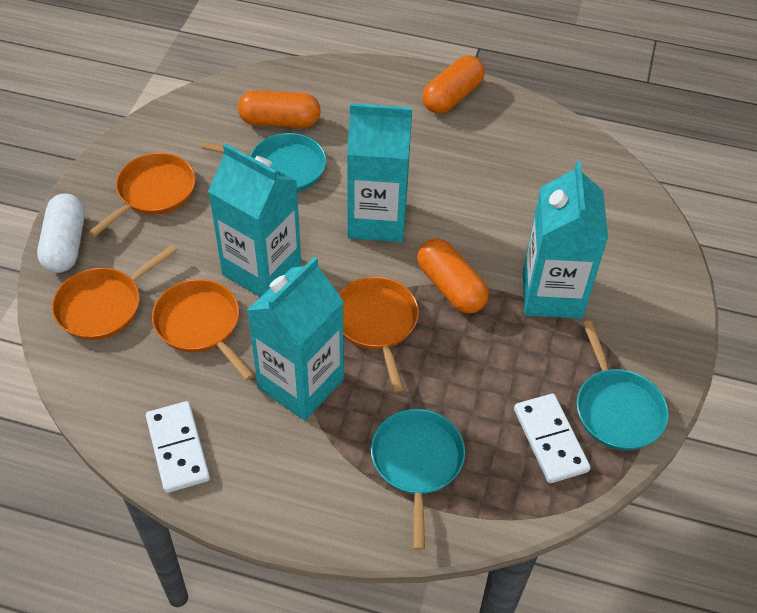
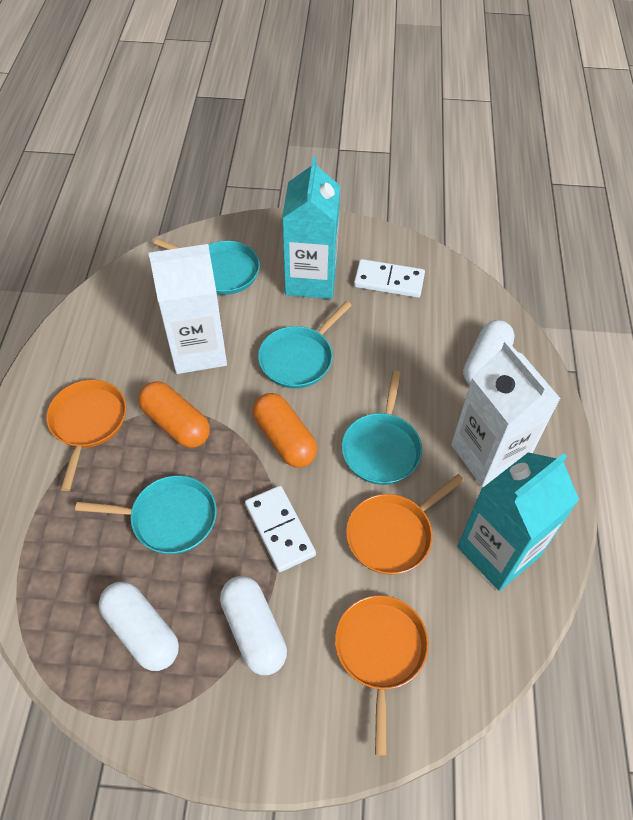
orange capsule: 3 -> 2
orange pan: 4 -> 3
turquoise carton: 4 -> 2
turquoise pan: 3 -> 4
white capsule: 1 -> 3
white carton: 0 -> 2

